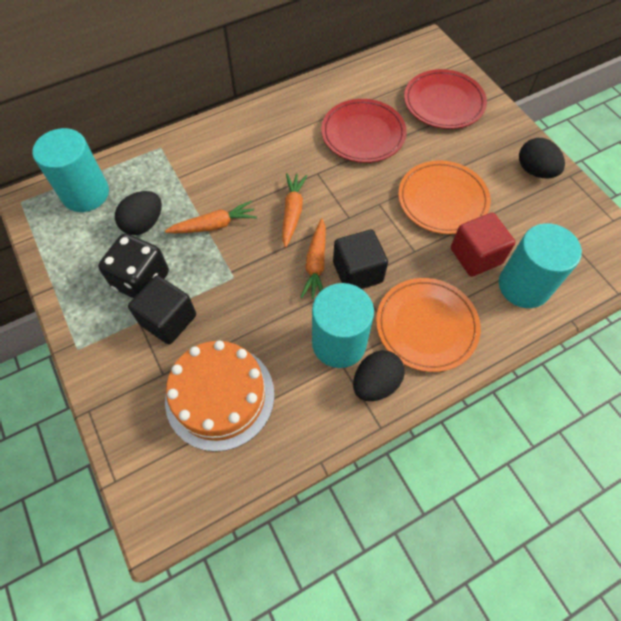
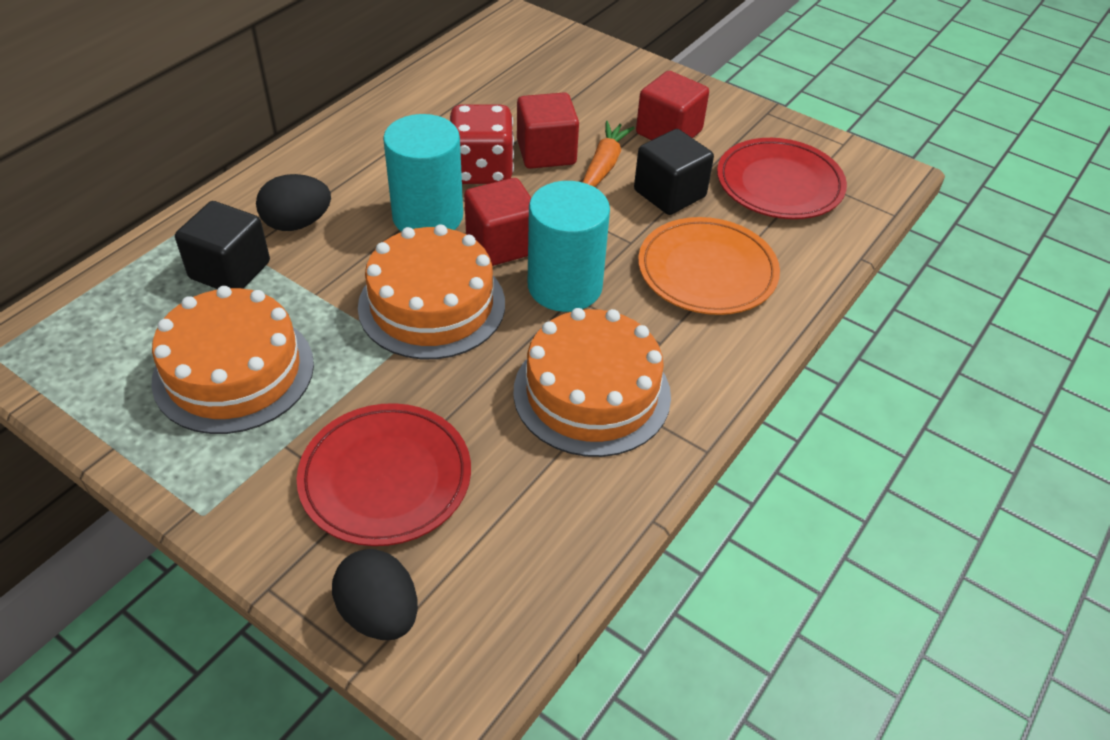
black dice: 1 -> 0
black egg: 3 -> 2
orange cake: 1 -> 3
orange carrot: 3 -> 1
orange plate: 2 -> 1
red cube: 1 -> 3
red dice: 0 -> 1
turquoise cylinder: 3 -> 2

